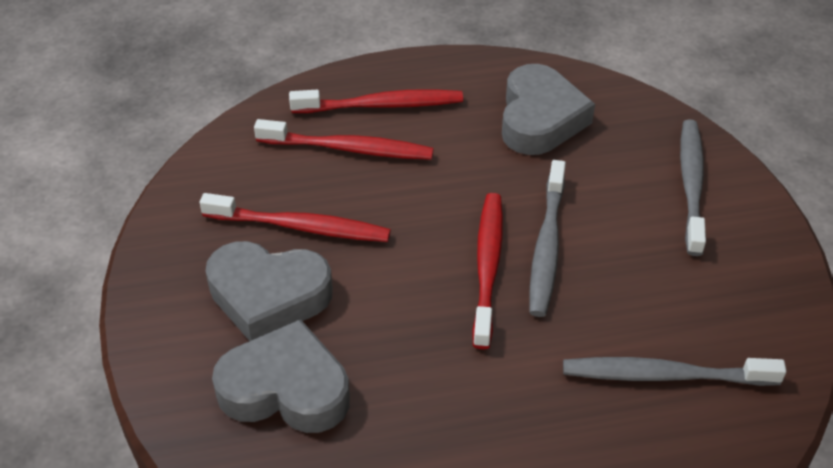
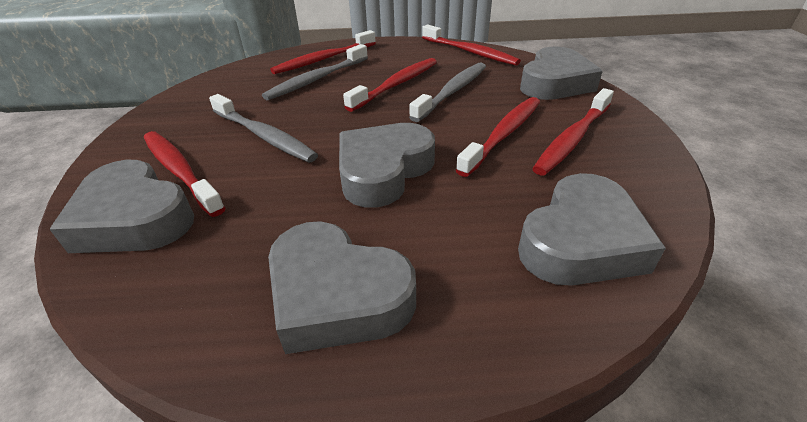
grey heart: 3 -> 5
red toothbrush: 4 -> 6

